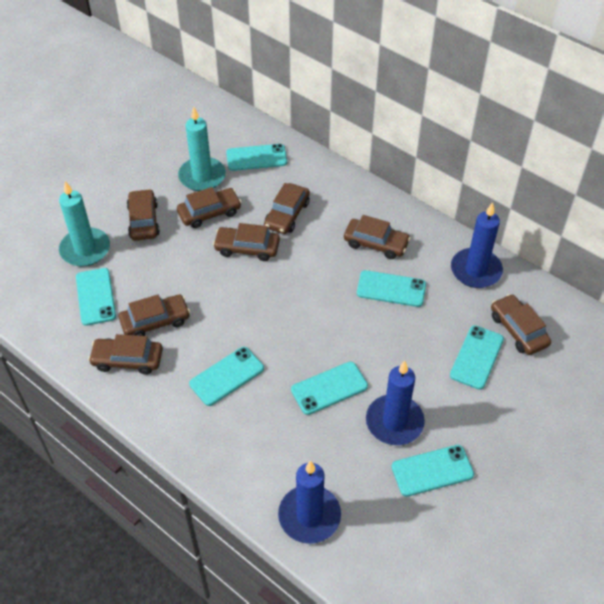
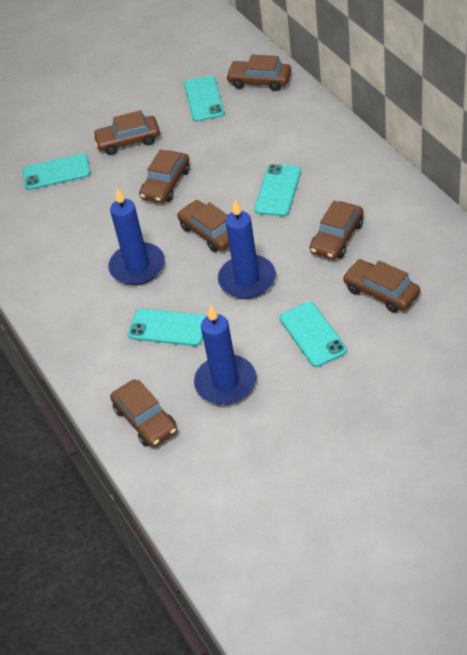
brown car: 8 -> 7
turquoise candle: 2 -> 0
turquoise phone: 7 -> 5

